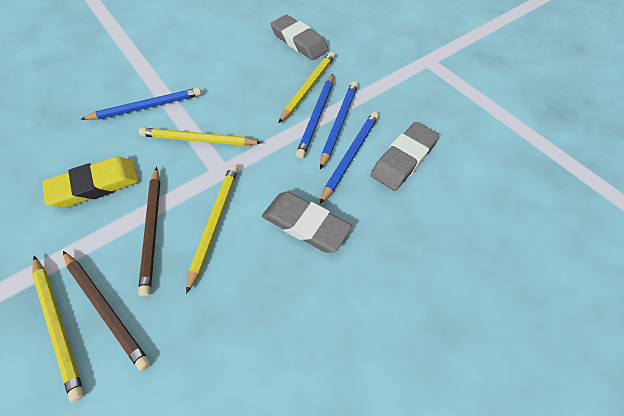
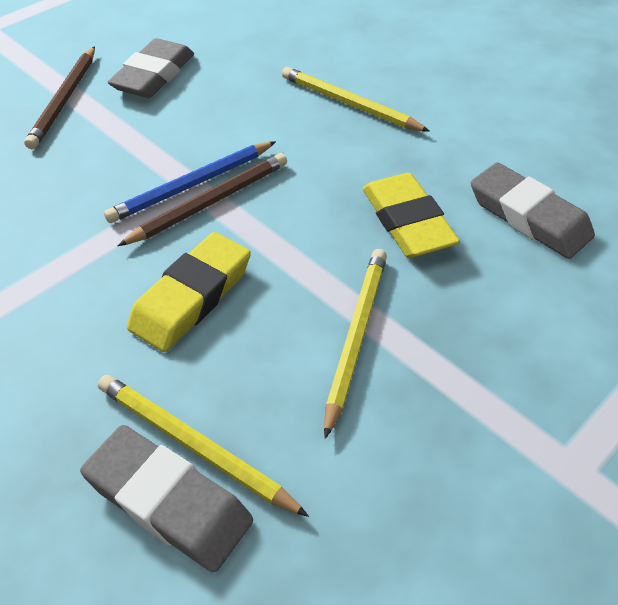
blue pencil: 4 -> 1
yellow eraser: 1 -> 2
yellow pencil: 4 -> 3

